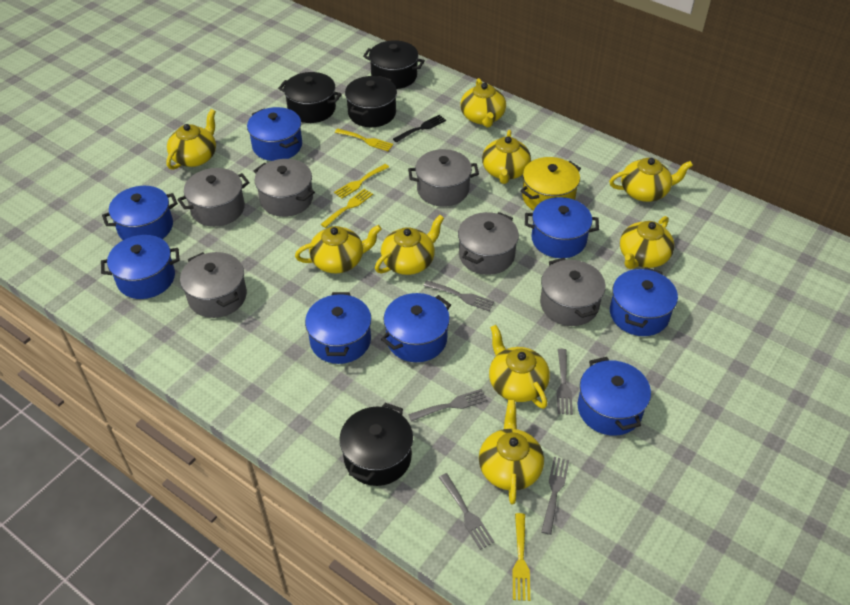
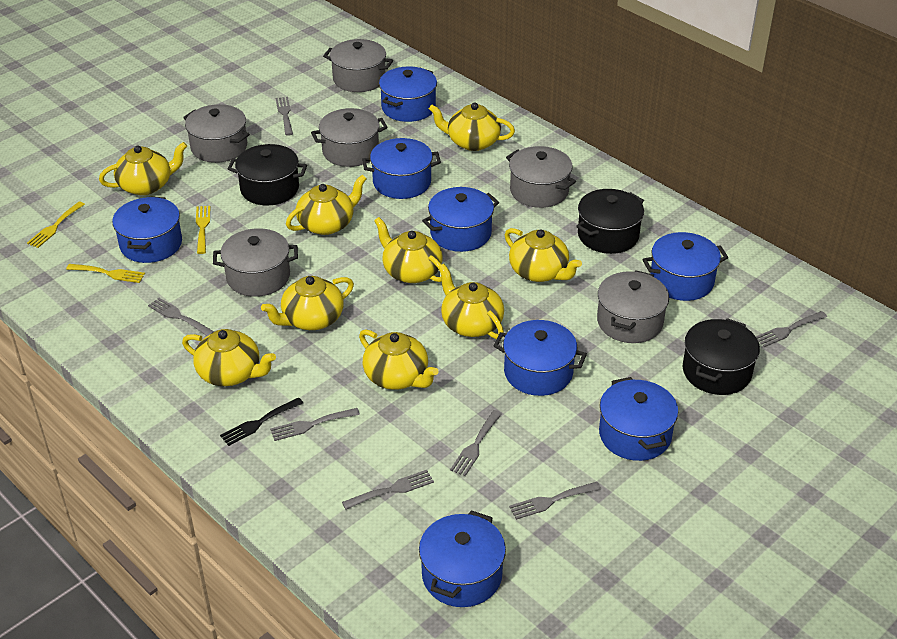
black pot: 4 -> 3
grey fork: 5 -> 7
yellow fork: 4 -> 3
yellow pot: 1 -> 0

